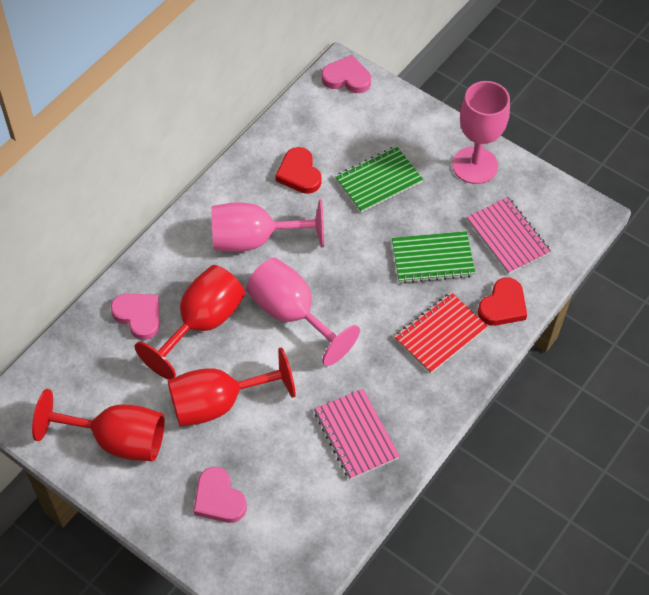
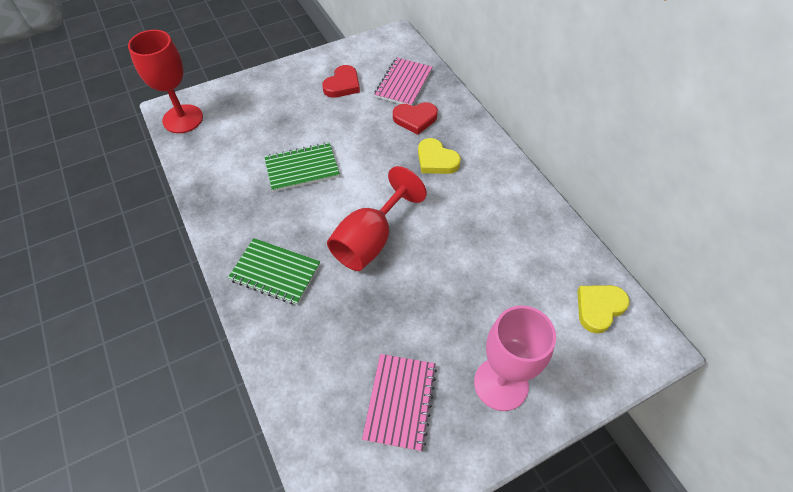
pink goblet: 3 -> 1
pink heart: 3 -> 0
red goblet: 3 -> 2
red notebook: 1 -> 0
yellow heart: 0 -> 2

